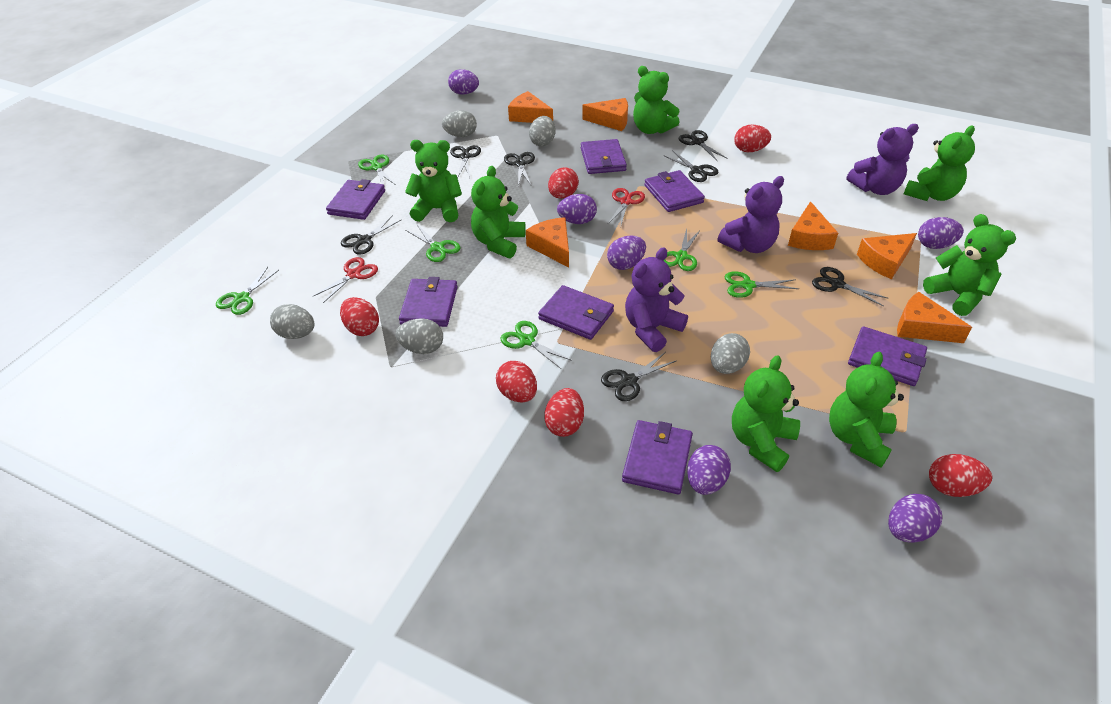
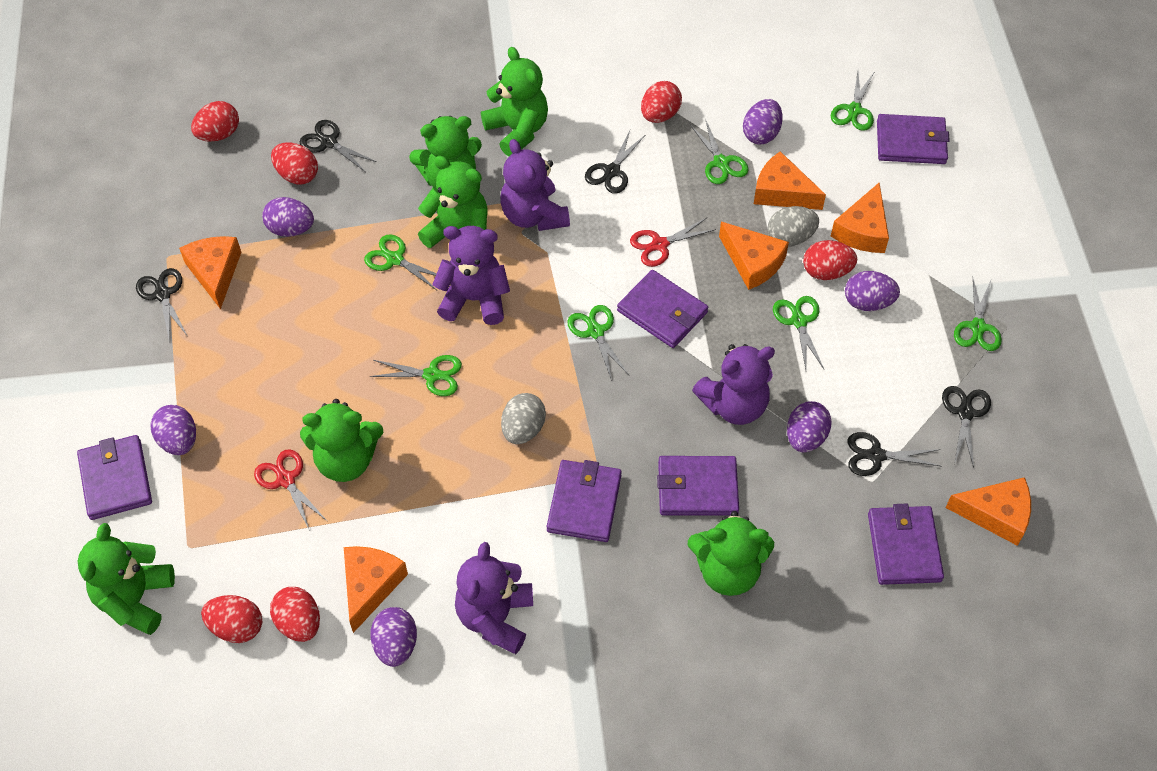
black scissors: 7 -> 5
green scissors: 6 -> 7
green teddy bear: 7 -> 6
grey egg: 5 -> 2
purple teddy bear: 3 -> 4
purple wallet: 7 -> 6

